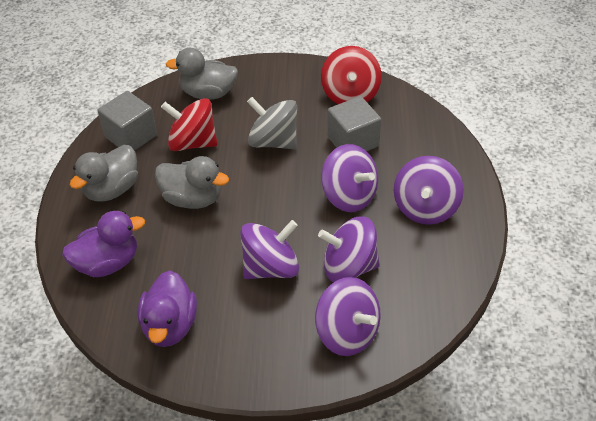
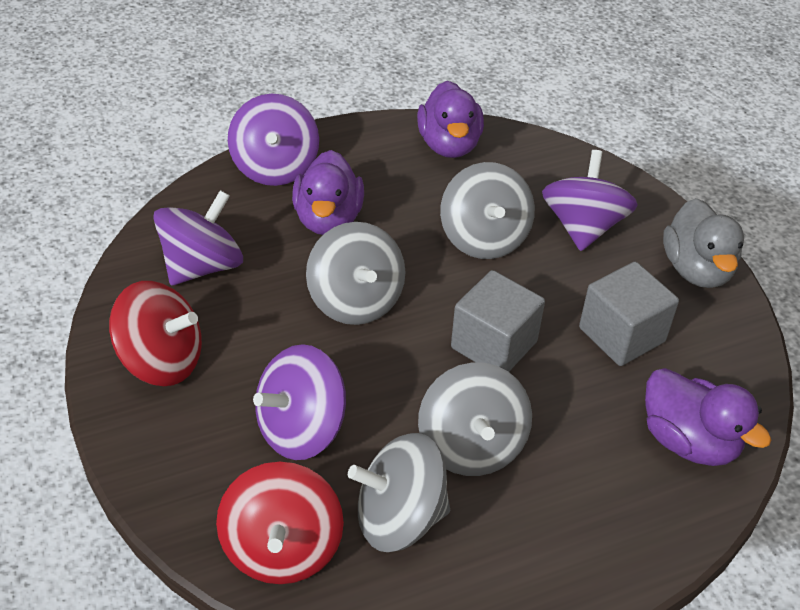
grey duck: 3 -> 1
grey spinning top: 1 -> 4
purple duck: 2 -> 3
purple spinning top: 5 -> 4

